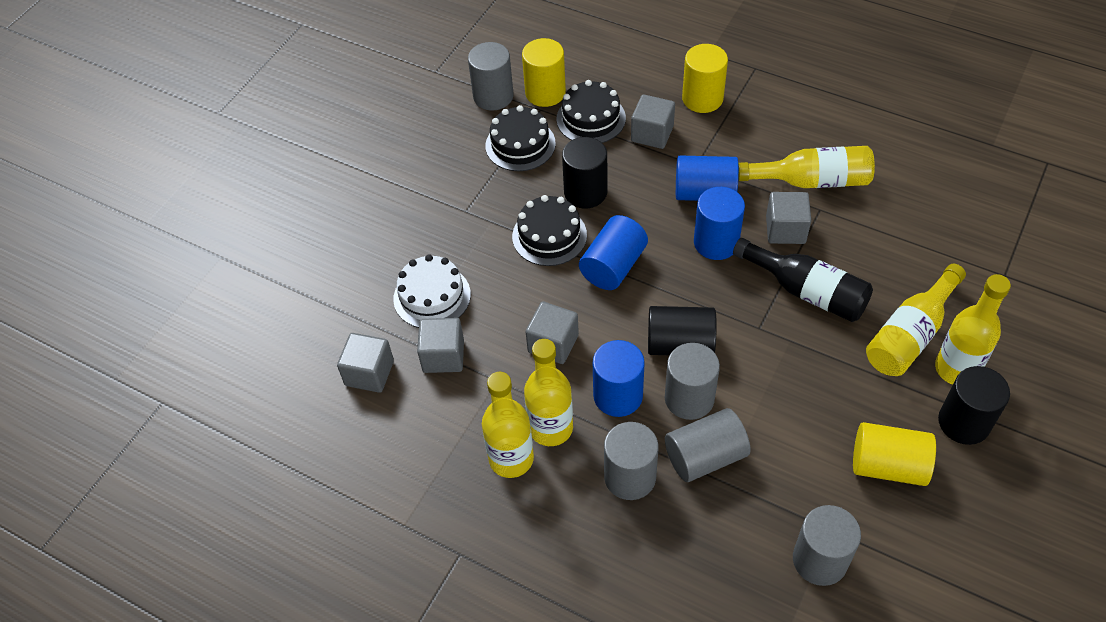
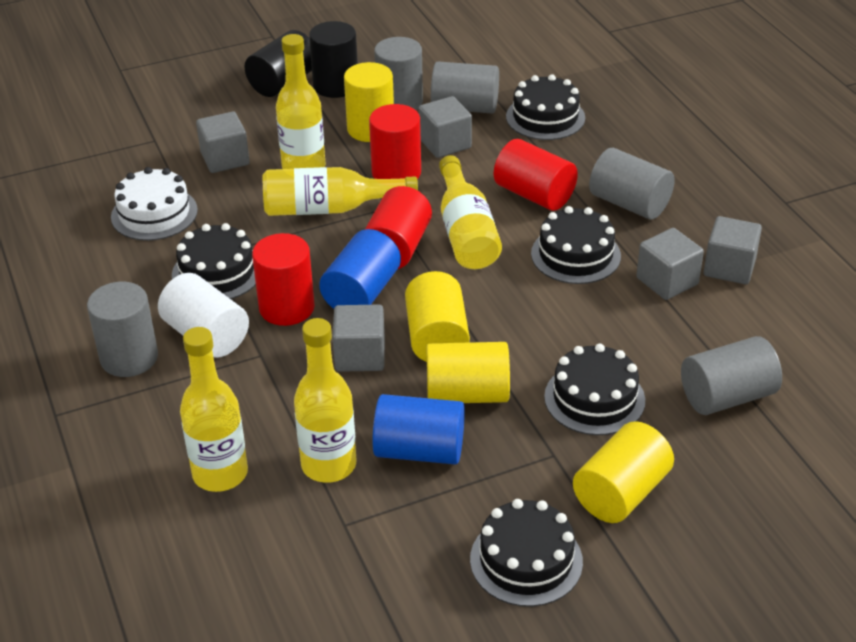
black bottle: 1 -> 0
black cake: 3 -> 5
black cylinder: 3 -> 2
blue cylinder: 4 -> 2
red cylinder: 0 -> 4
white cylinder: 0 -> 1
yellow cylinder: 3 -> 4

